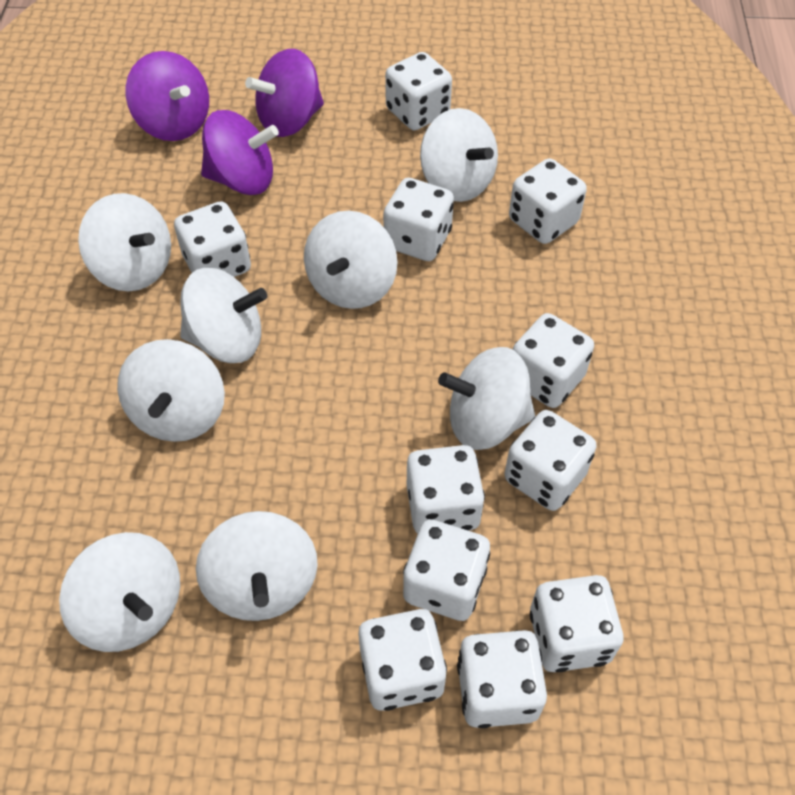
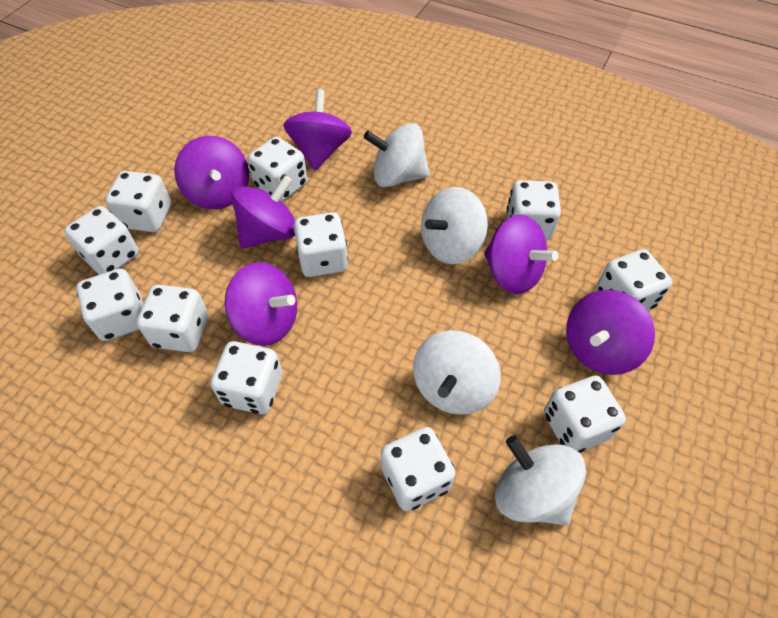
purple spinning top: 3 -> 6
white spinning top: 8 -> 4

